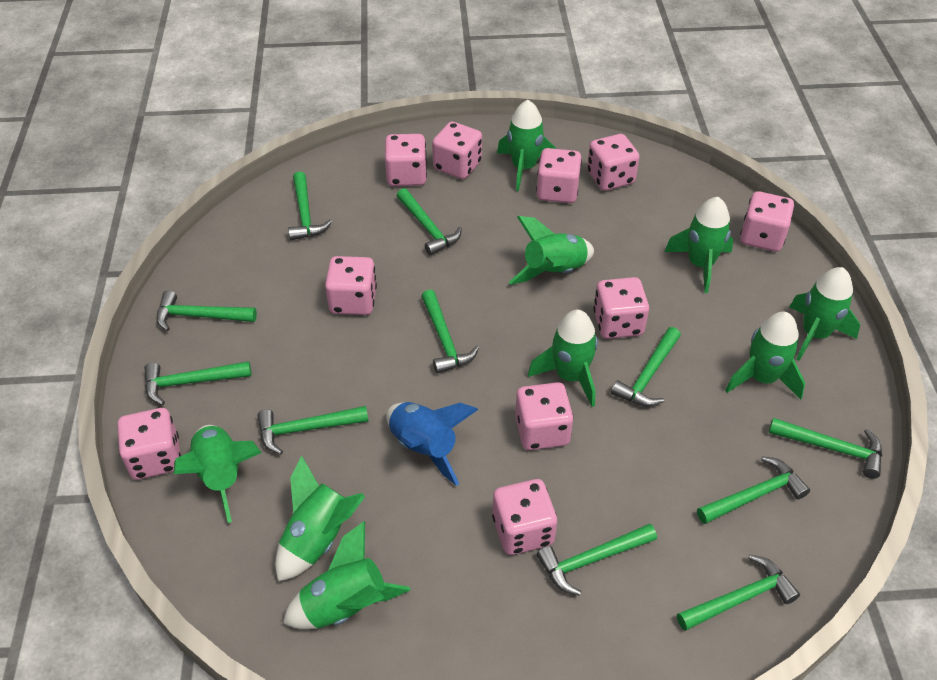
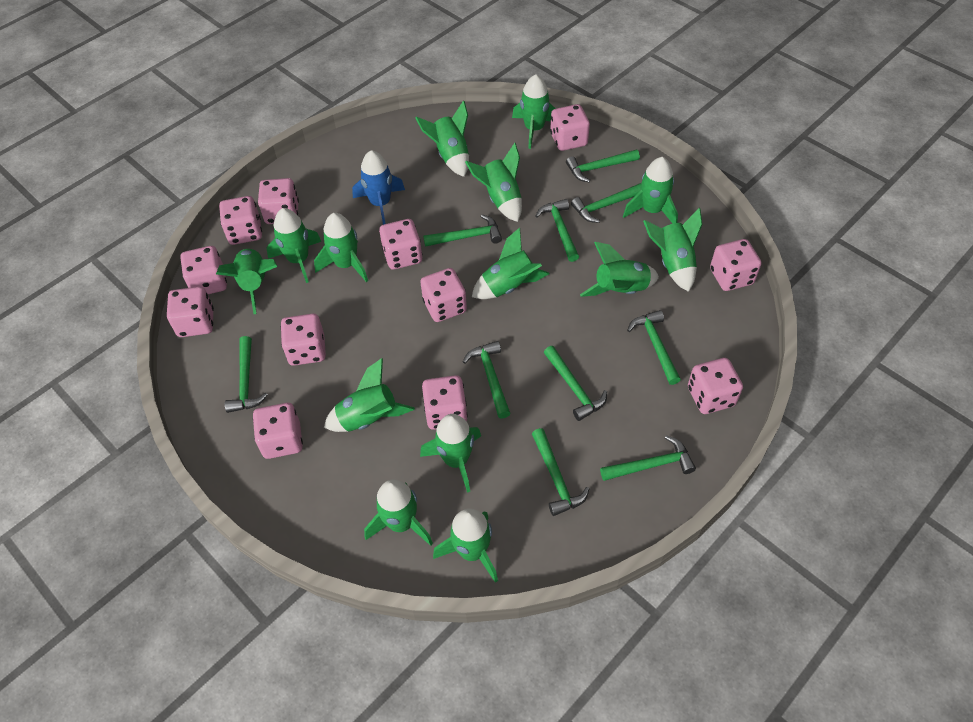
green hammer: 11 -> 10
green rocket: 9 -> 14
pink dice: 10 -> 12

